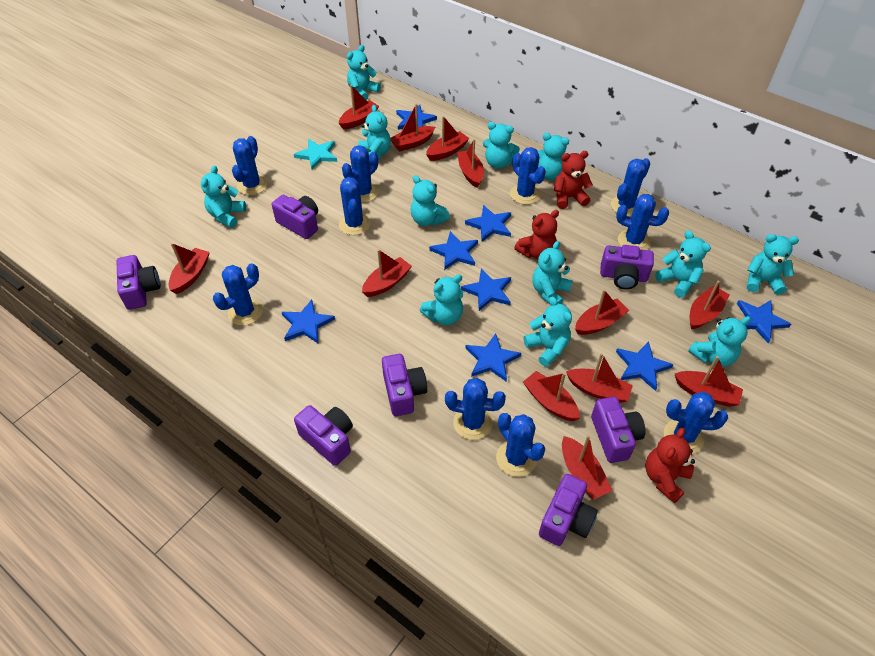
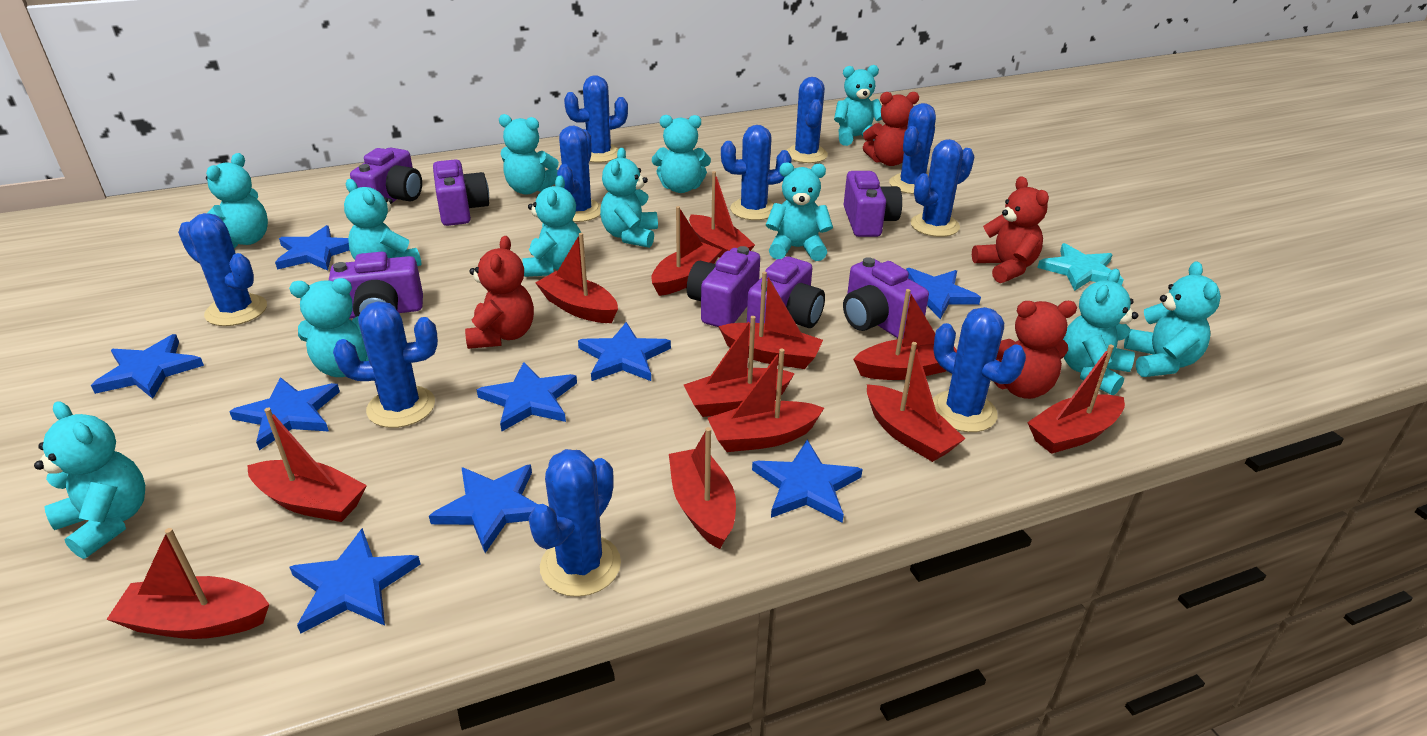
blue star: 8 -> 9
red teddy bear: 3 -> 4

